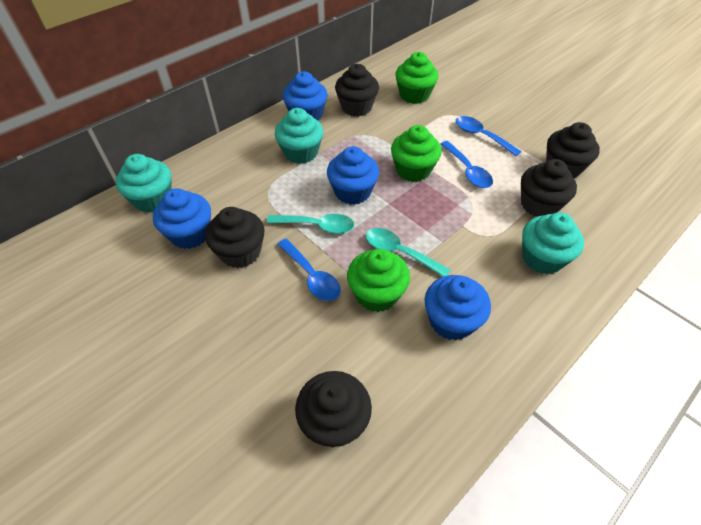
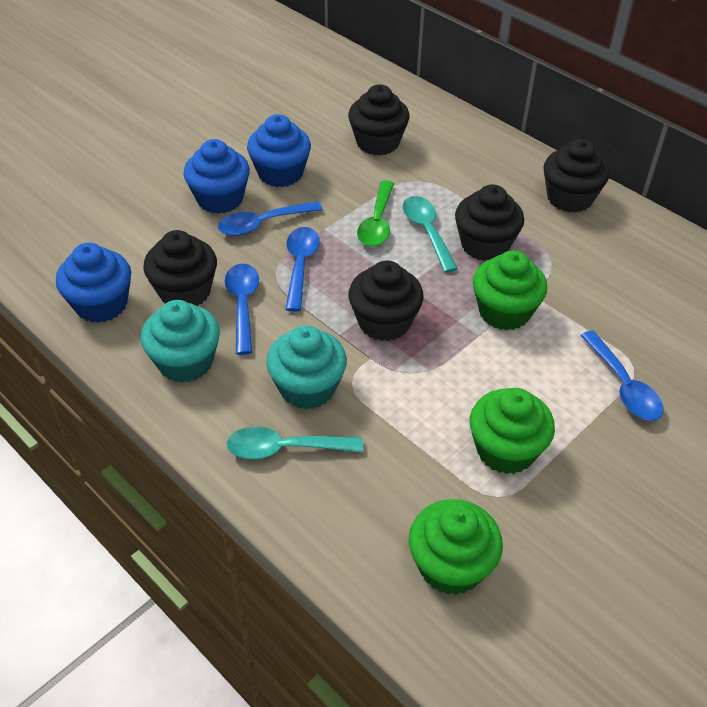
blue cupcake: 4 -> 3
blue spoon: 3 -> 4
green spoon: 0 -> 1
turquoise cupcake: 3 -> 2

